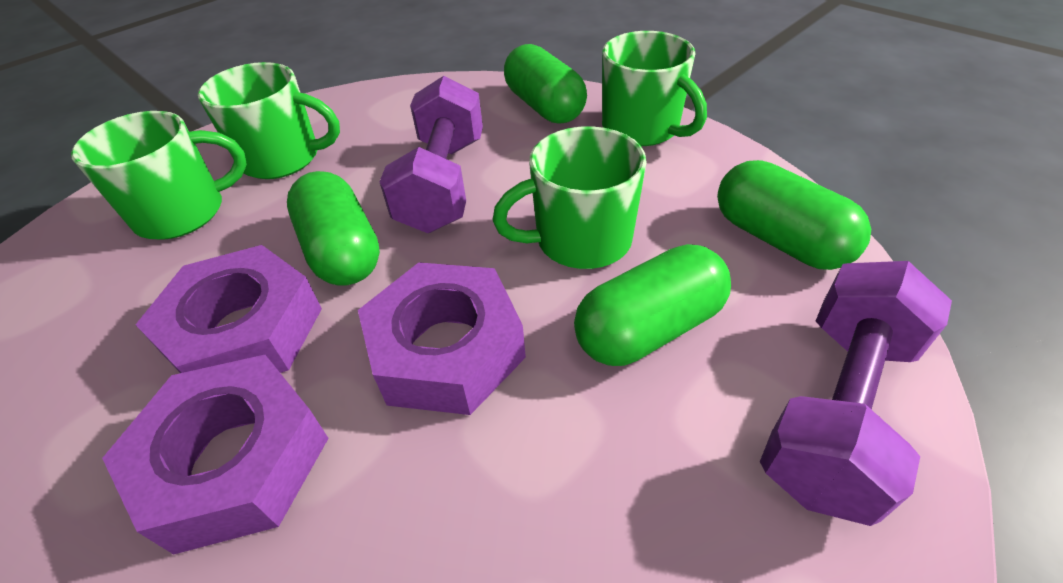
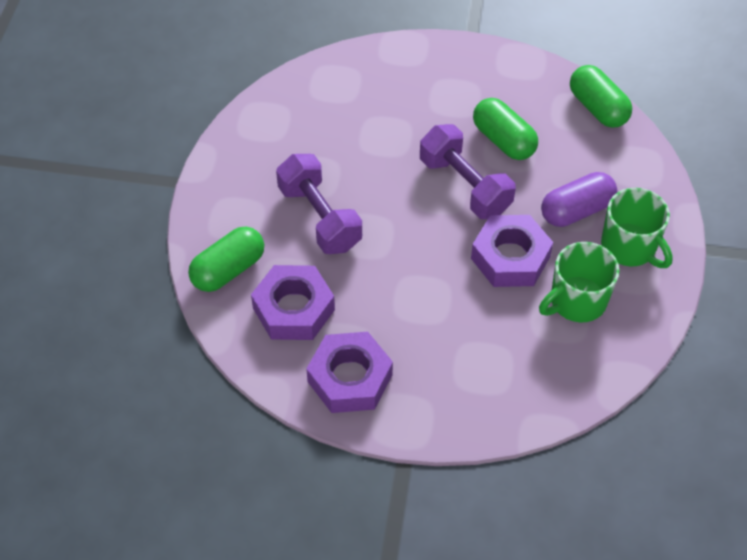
green capsule: 4 -> 3
green mug: 4 -> 2
purple capsule: 0 -> 1

